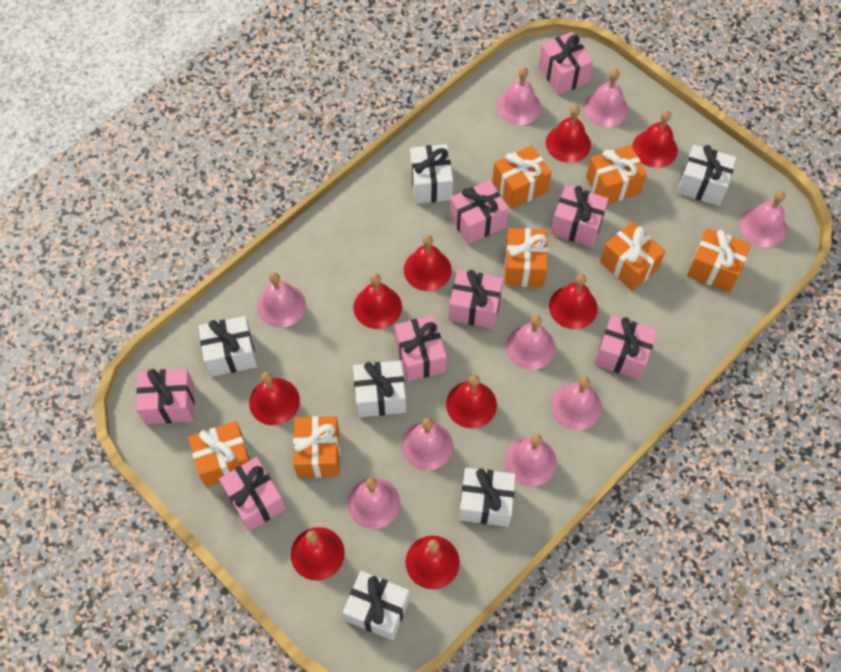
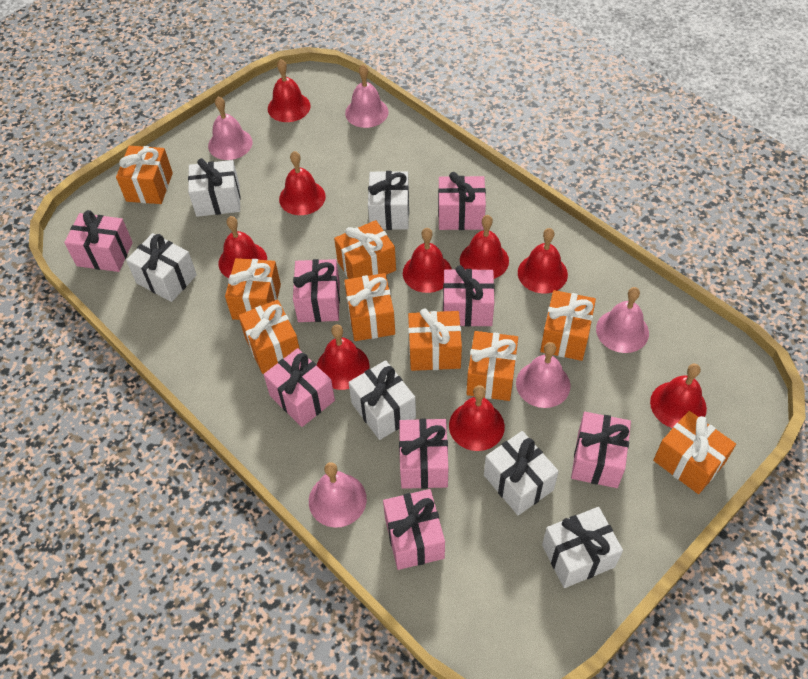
orange gift: 7 -> 9
pink bell: 9 -> 5

